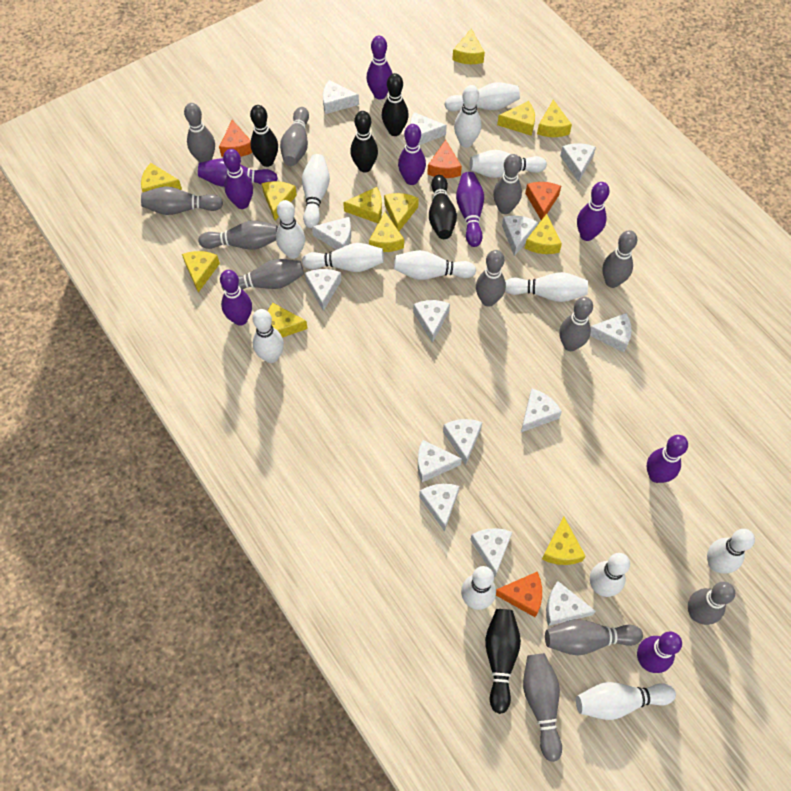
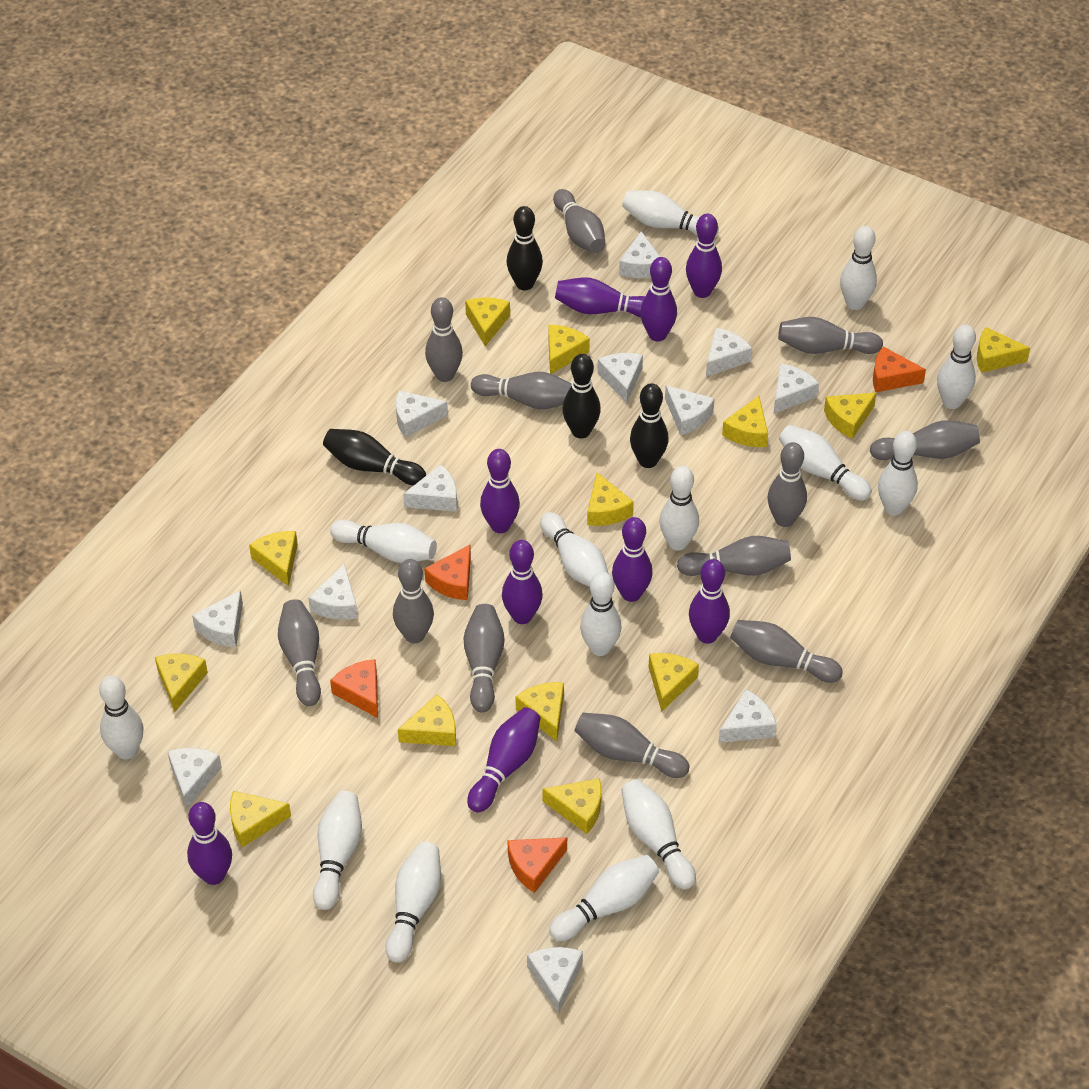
black bowling pin: 5 -> 4
white bowling pin: 13 -> 14
white cheese: 14 -> 12
yellow cheese: 12 -> 13

